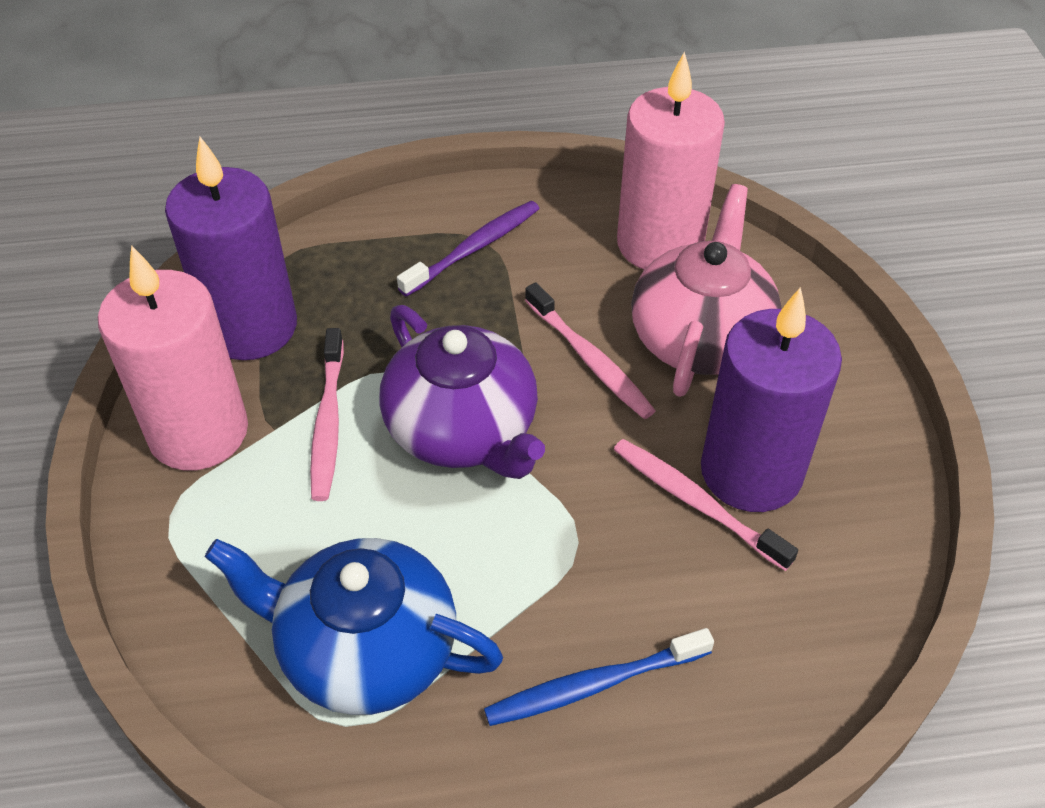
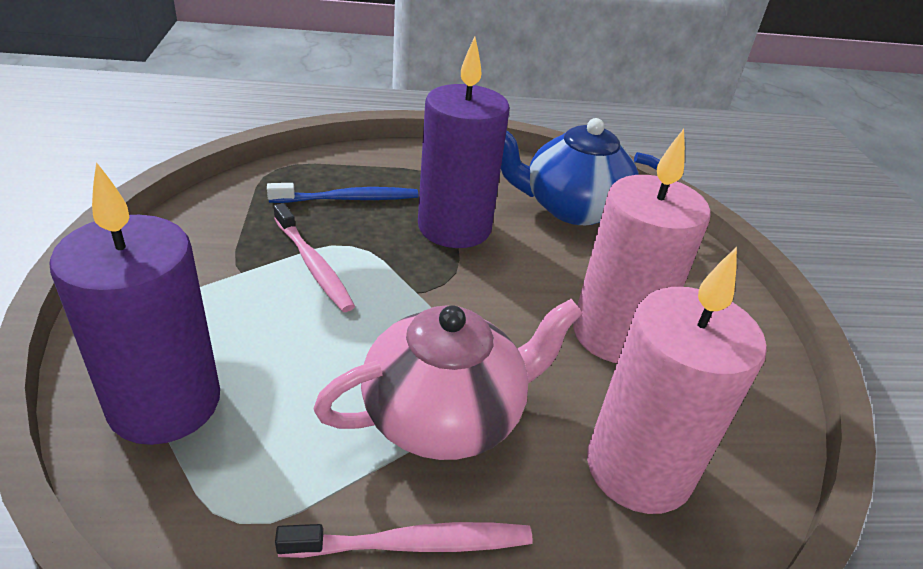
pink toothbrush: 3 -> 2
purple teapot: 1 -> 0
purple toothbrush: 1 -> 0

